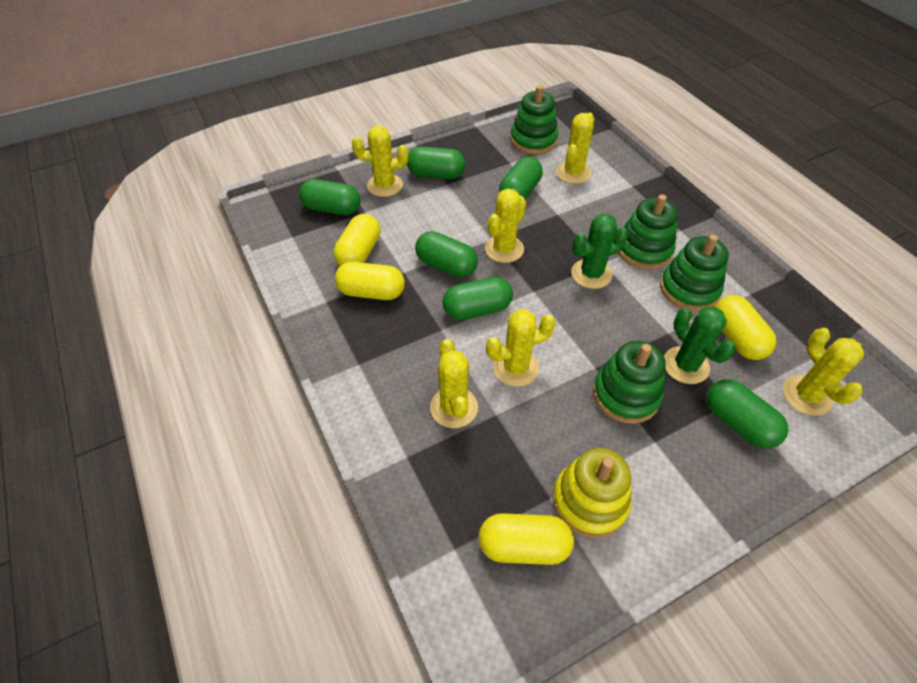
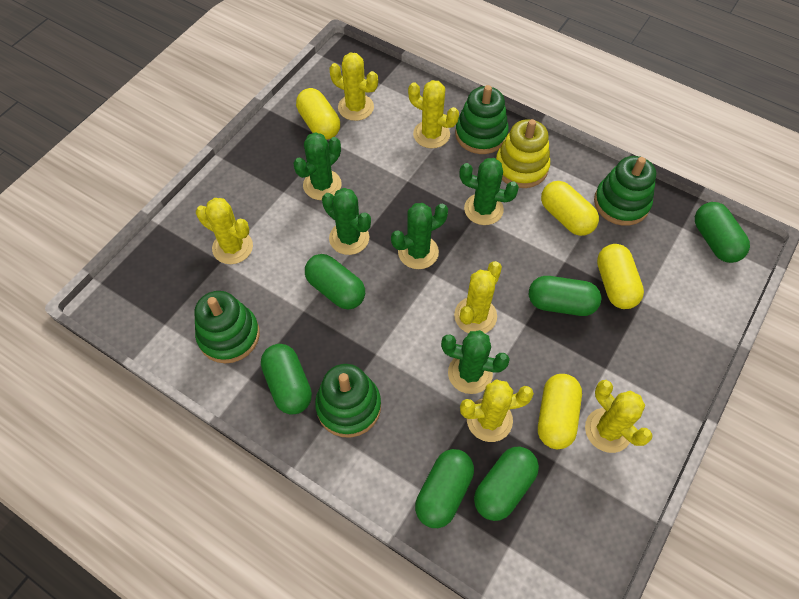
green cactus: 2 -> 5

